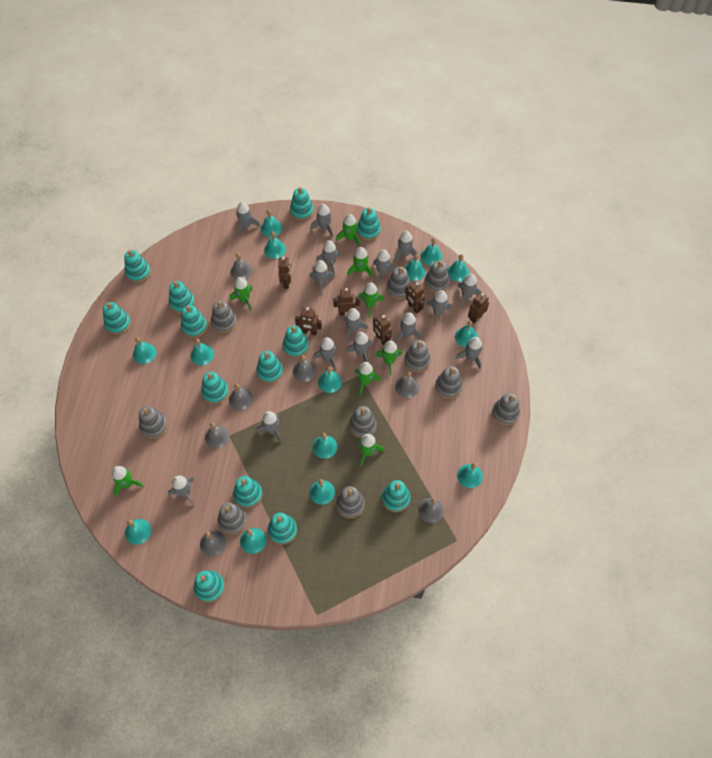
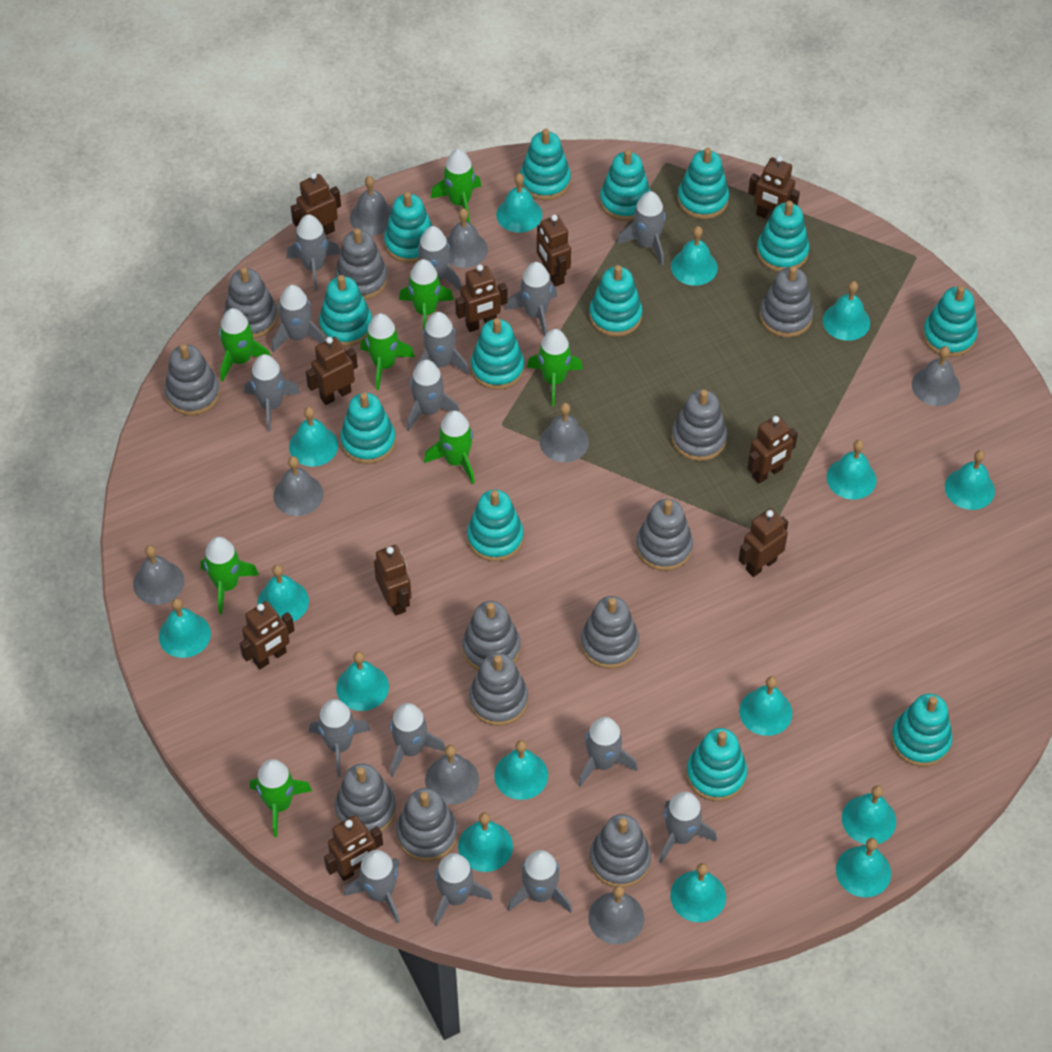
brown robot: 6 -> 10
grey bell: 7 -> 8
grey stacking toy: 10 -> 12
turquoise bell: 14 -> 15

